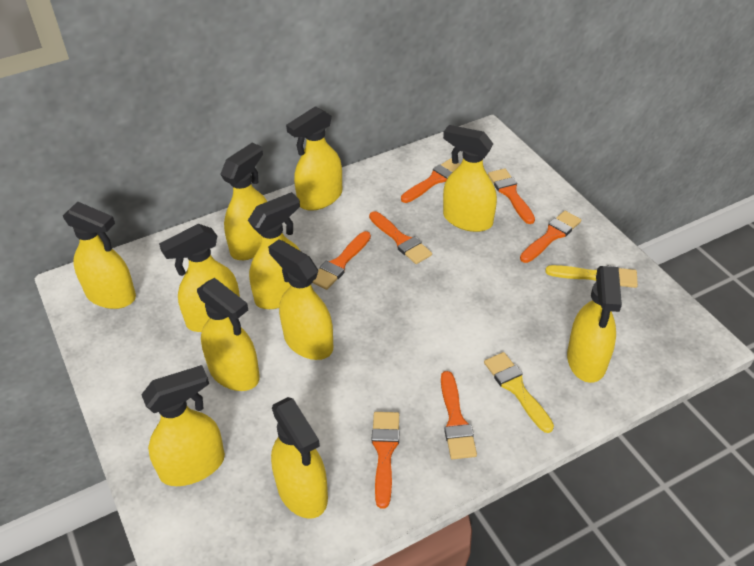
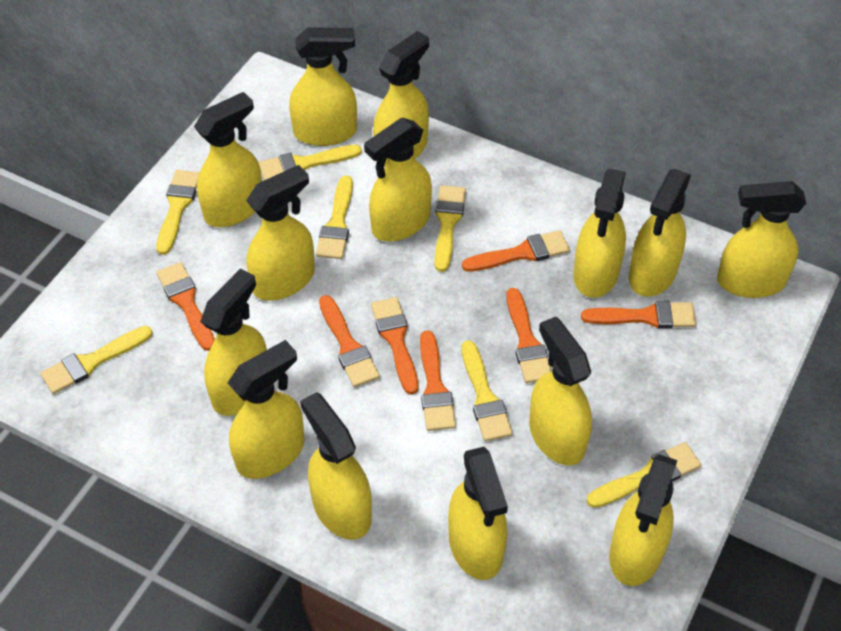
yellow brush: 2 -> 7
yellow spray bottle: 11 -> 14

